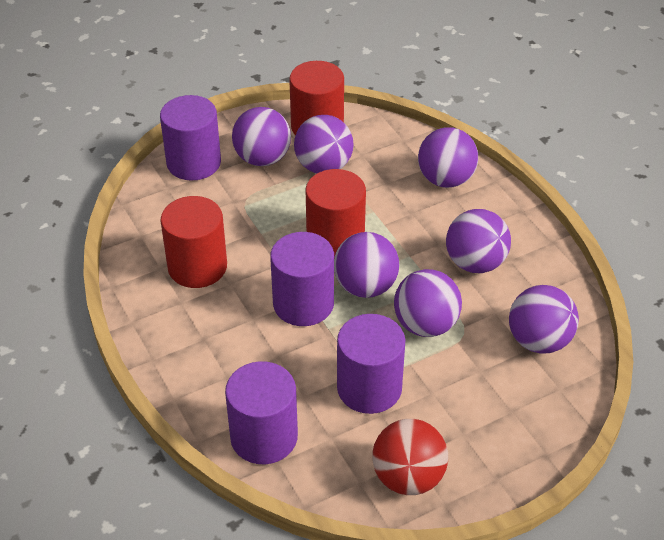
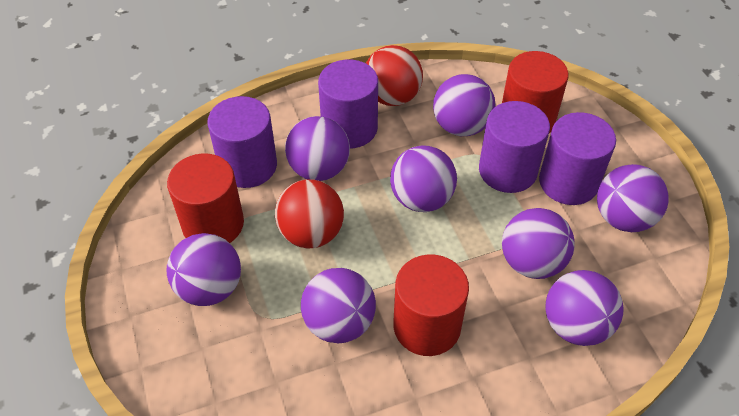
purple ball: 7 -> 8
red ball: 1 -> 2

